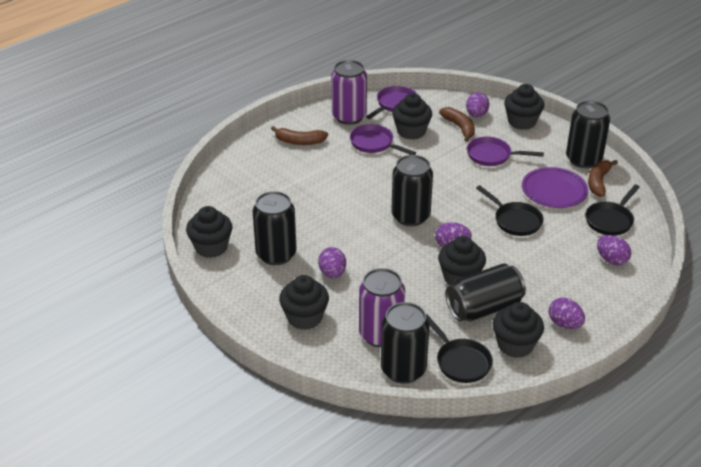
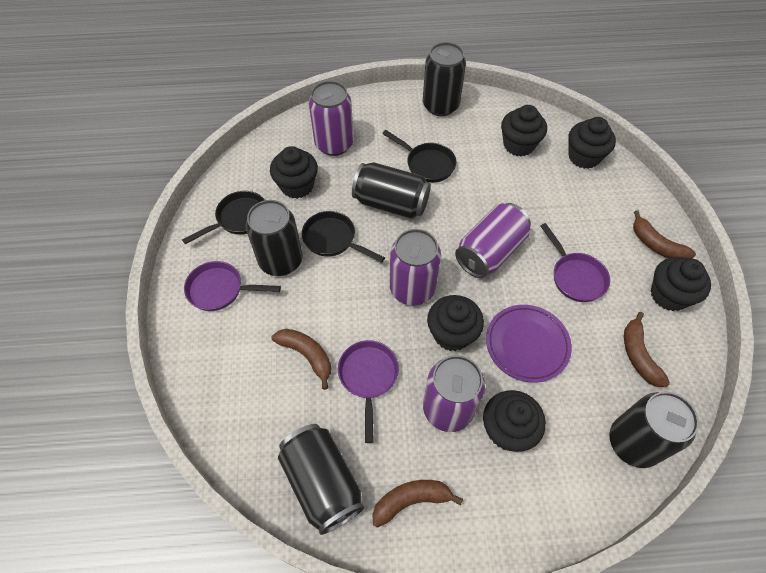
brown banana: 3 -> 4
purple can: 2 -> 4
purple egg: 5 -> 0

